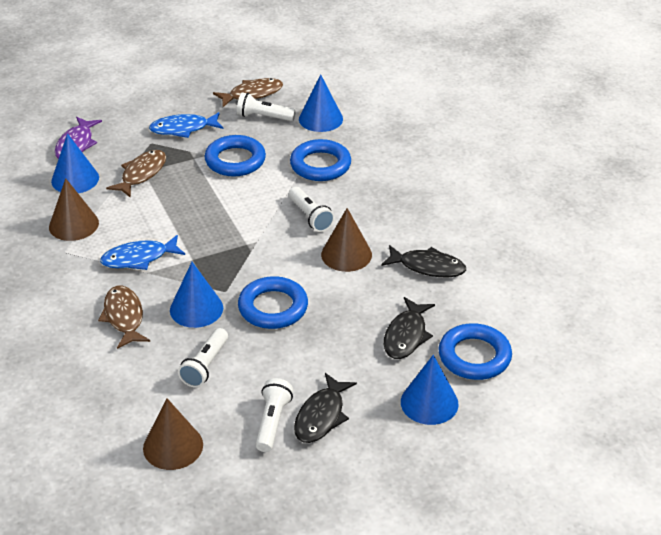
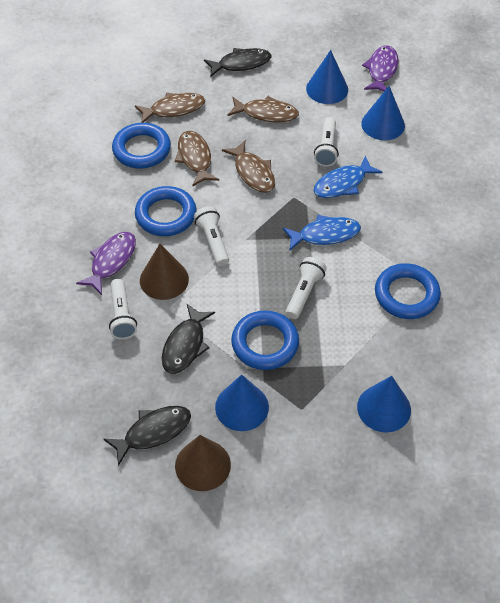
brown cone: 3 -> 2
brown fish: 3 -> 4
purple fish: 1 -> 2

